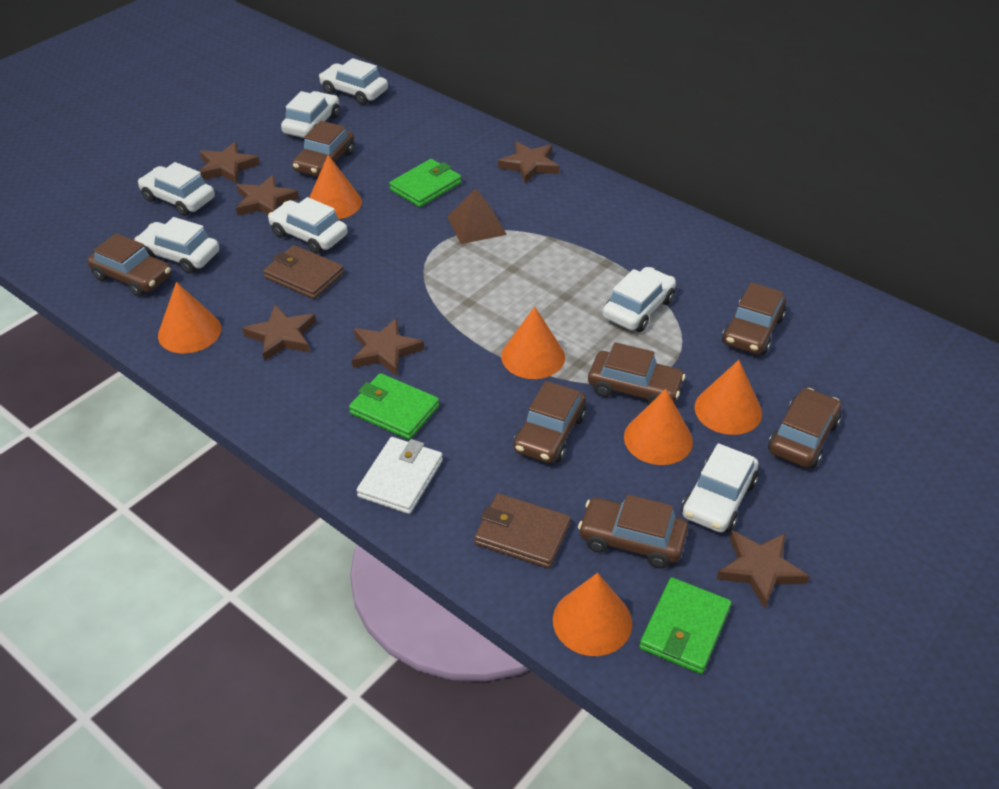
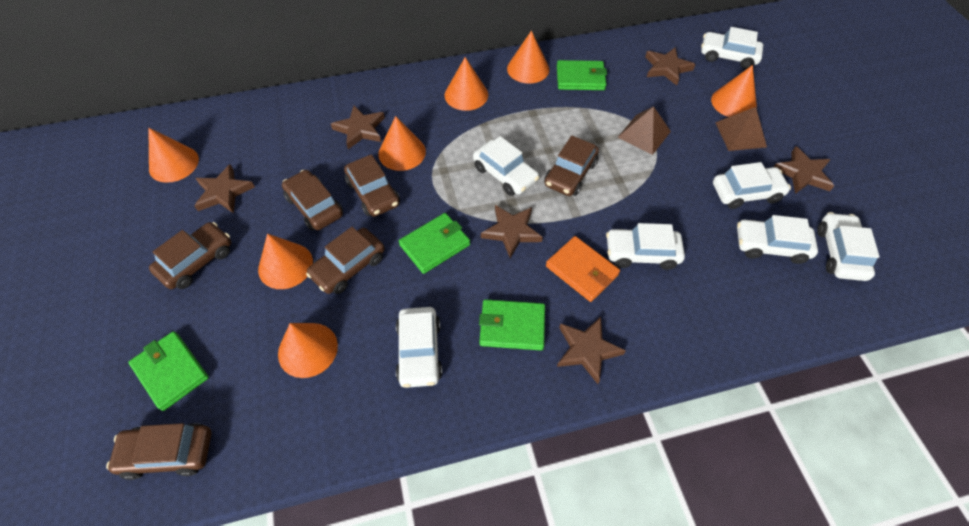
brown car: 7 -> 6
brown pyramid: 1 -> 2
brown wallet: 2 -> 0
green wallet: 3 -> 4
orange cone: 6 -> 7
orange wallet: 0 -> 1
white wallet: 1 -> 0

